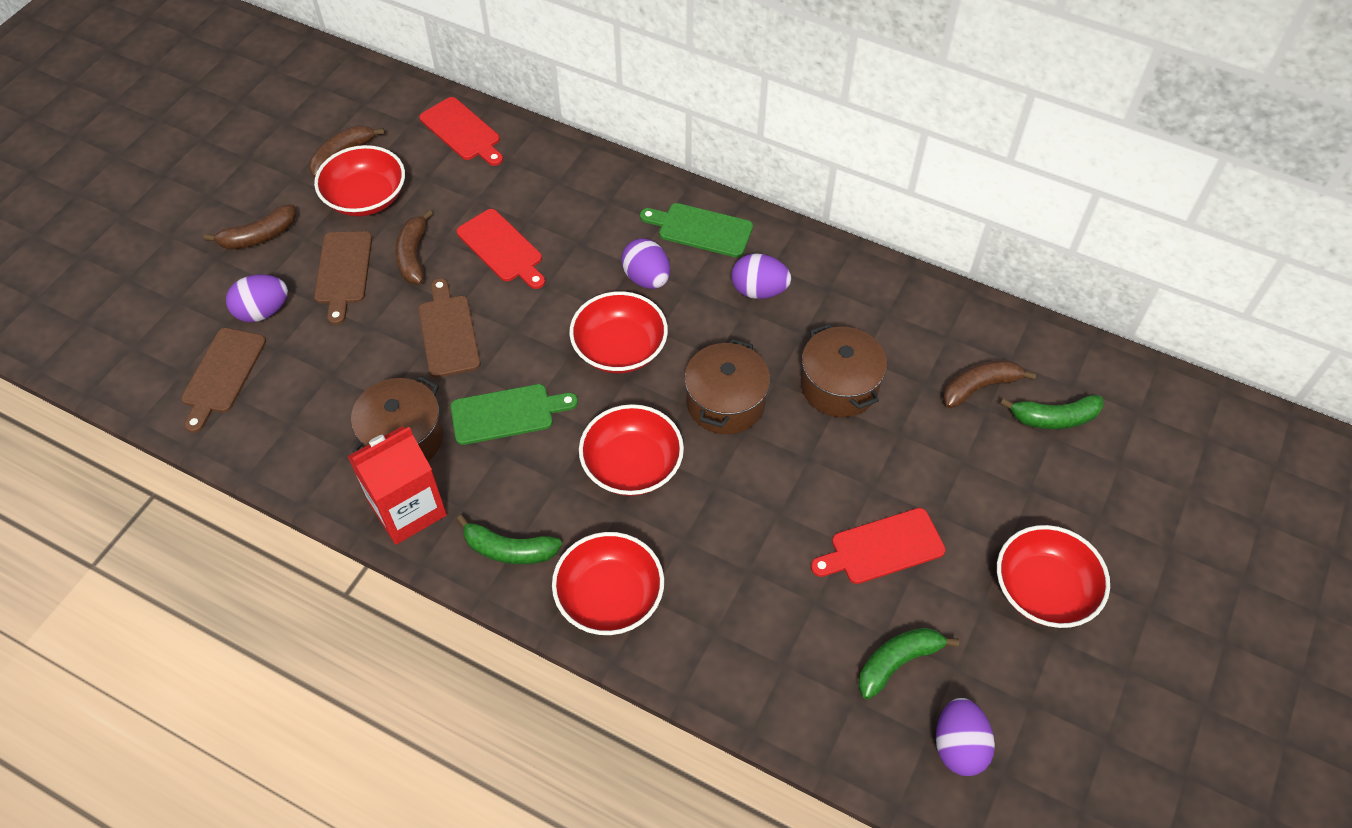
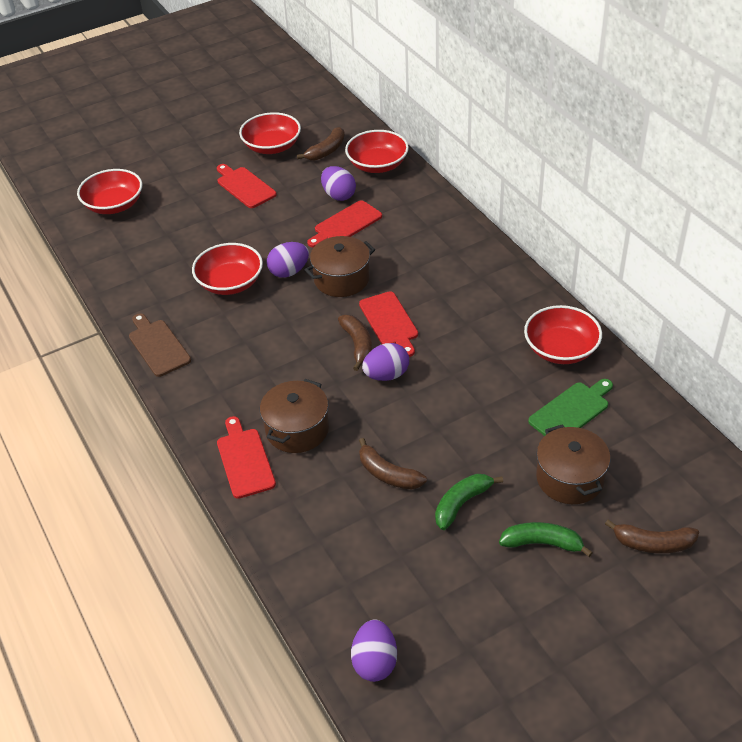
brown cutting board: 3 -> 1
green banana: 3 -> 2
green cutting board: 2 -> 1
red carton: 1 -> 0
red cutting board: 3 -> 4

